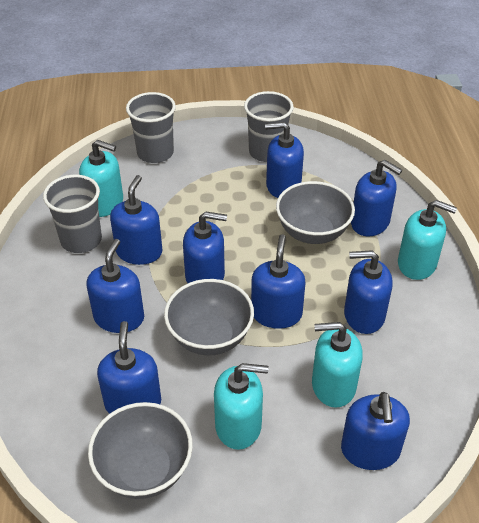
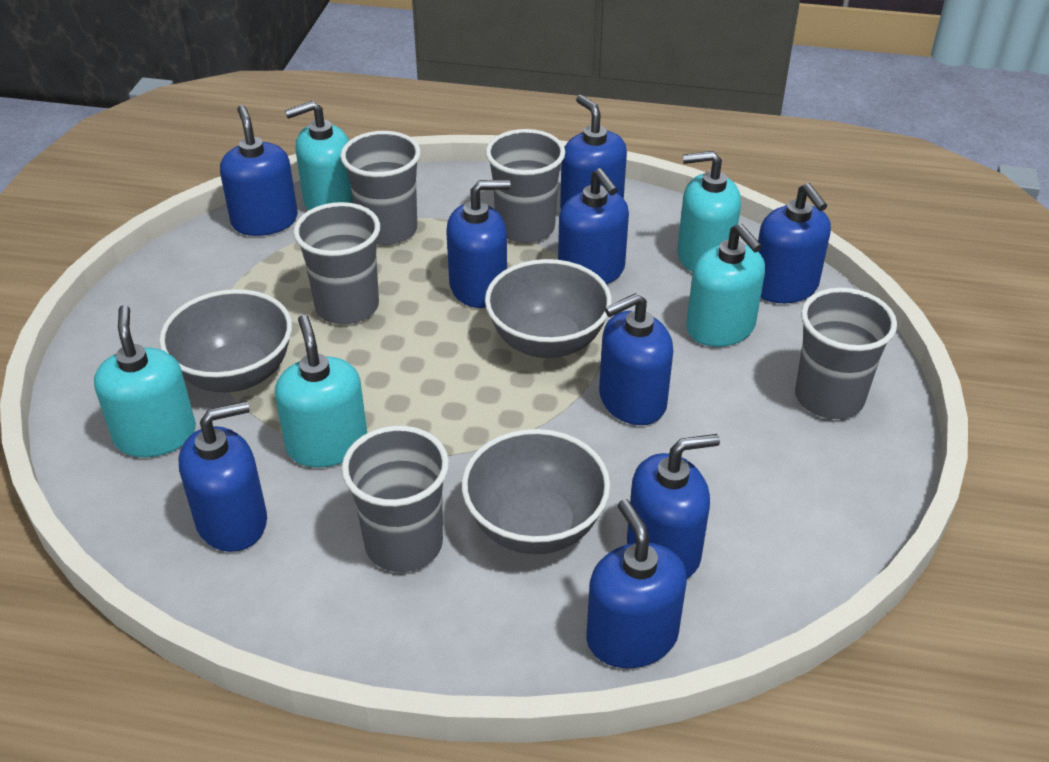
grey cup: 3 -> 5
turquoise soap dispenser: 4 -> 5

